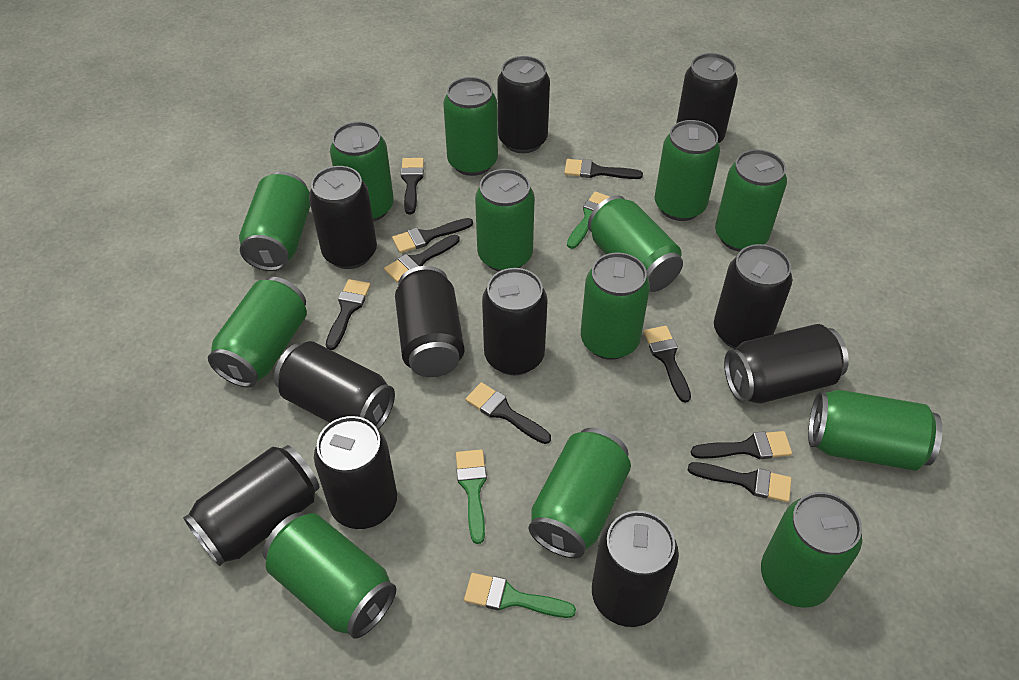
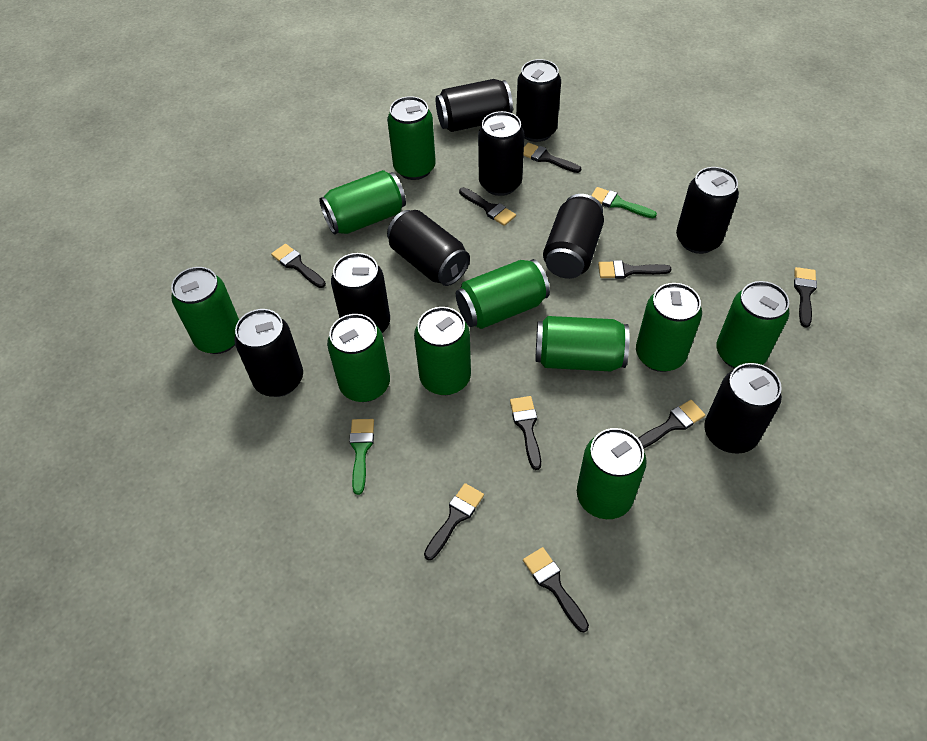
black can: 11 -> 9
green brush: 3 -> 2
green can: 13 -> 10

